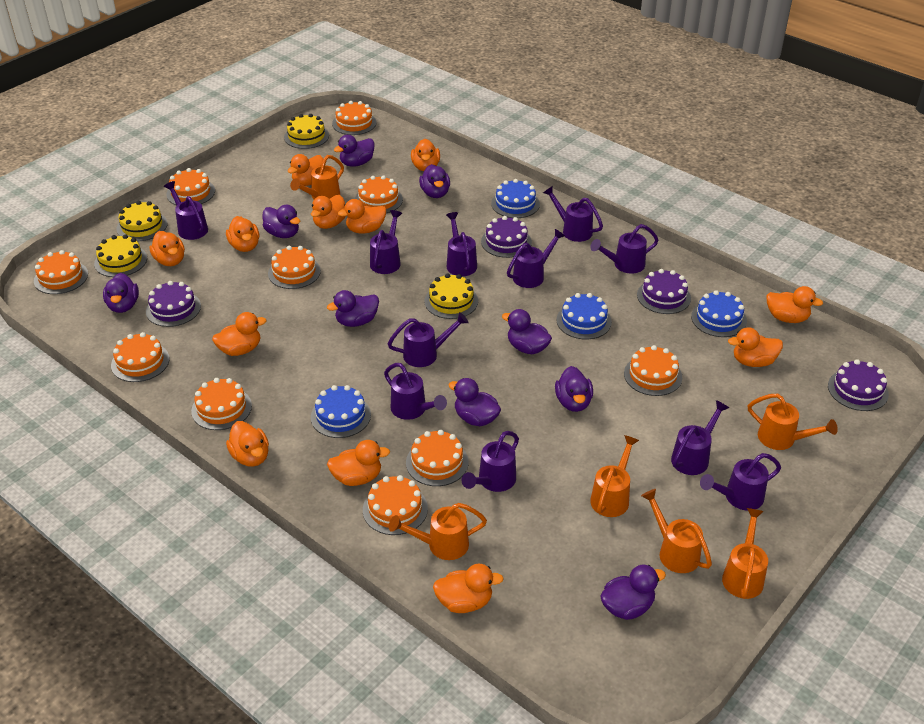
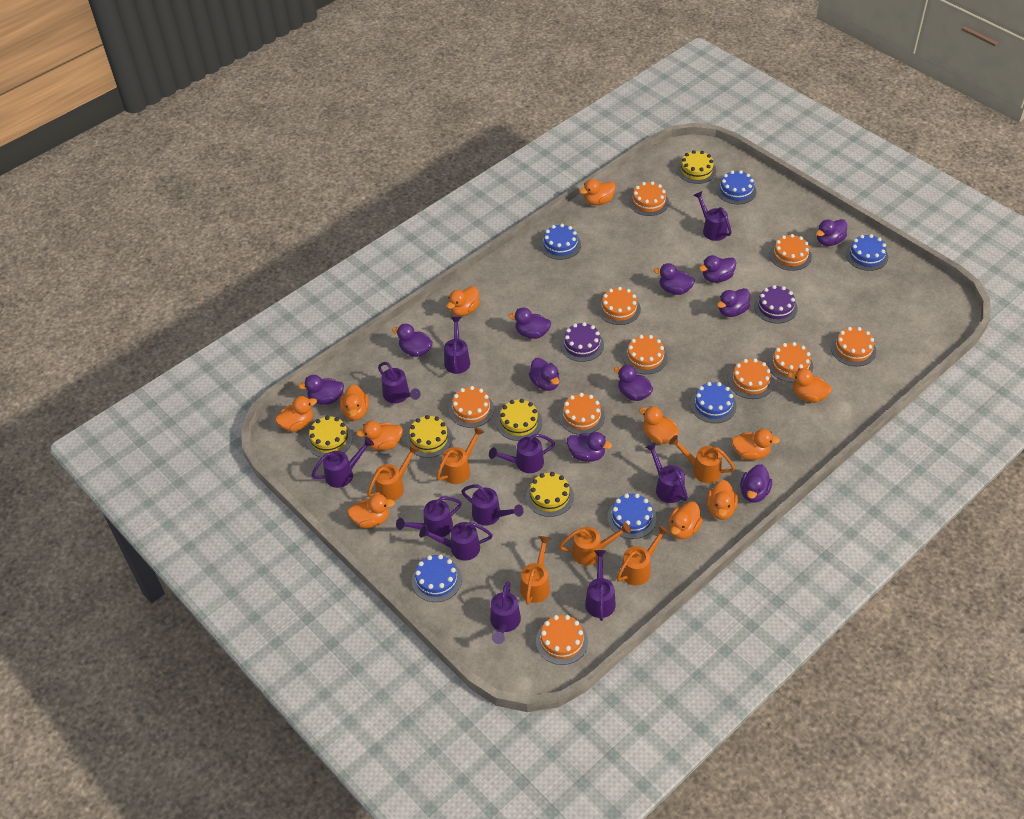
blue cake: 4 -> 6
orange duck: 12 -> 11
purple cake: 4 -> 2
purple duck: 9 -> 11
yellow cake: 4 -> 5

